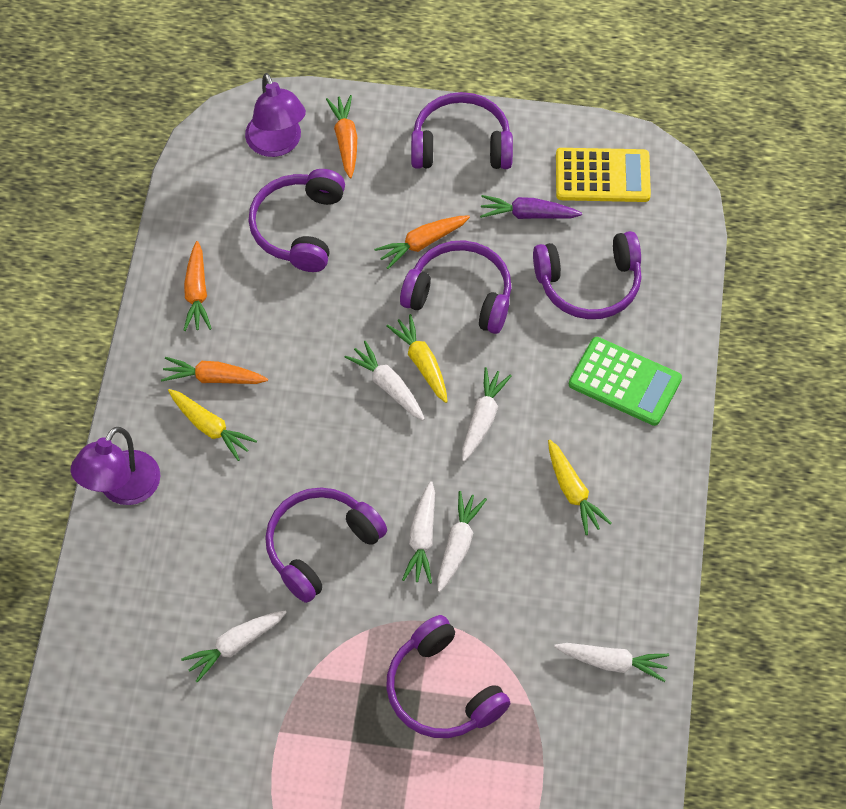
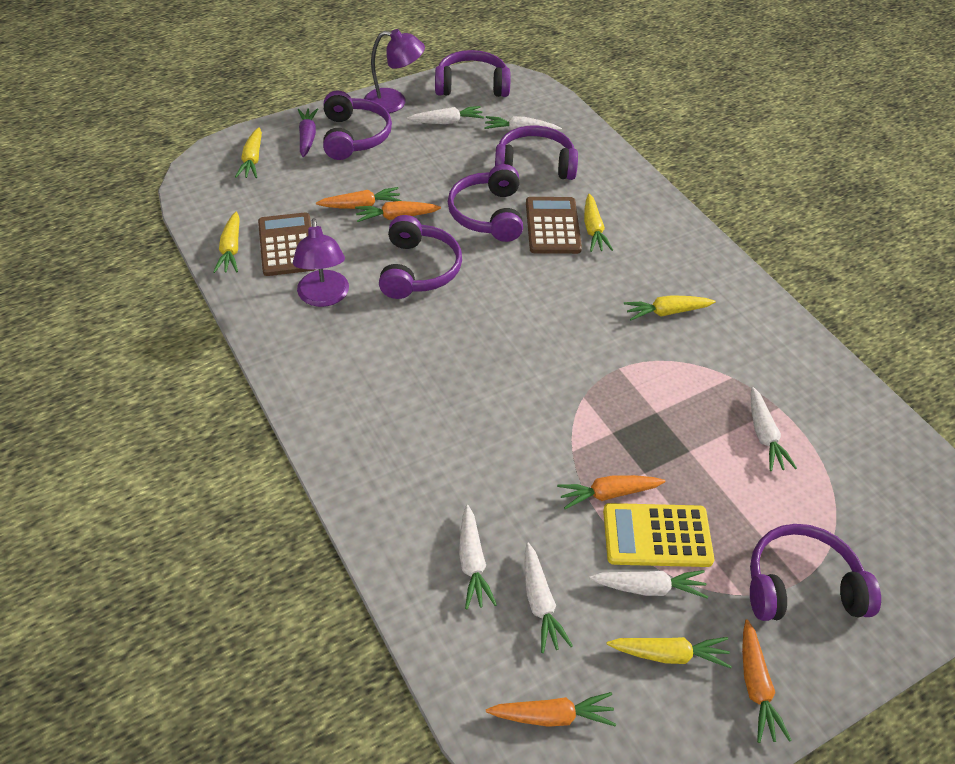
brown calculator: 0 -> 2
green calculator: 1 -> 0
orange carrot: 4 -> 5
yellow carrot: 3 -> 5

